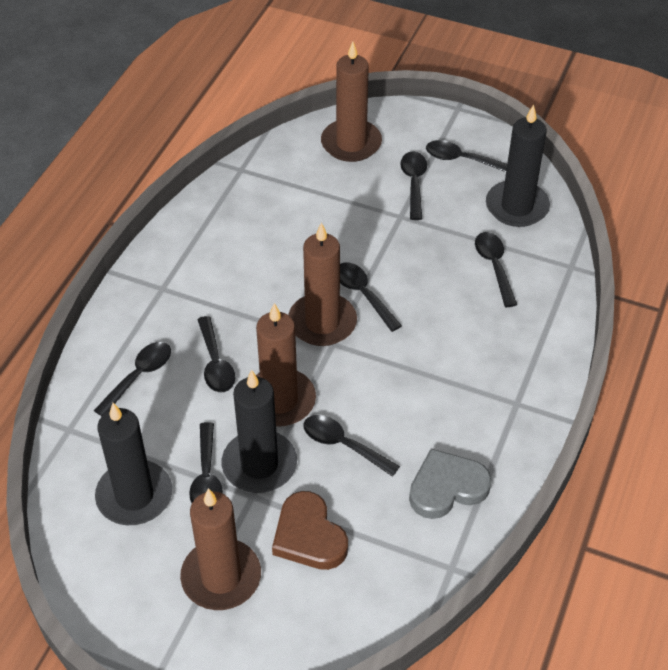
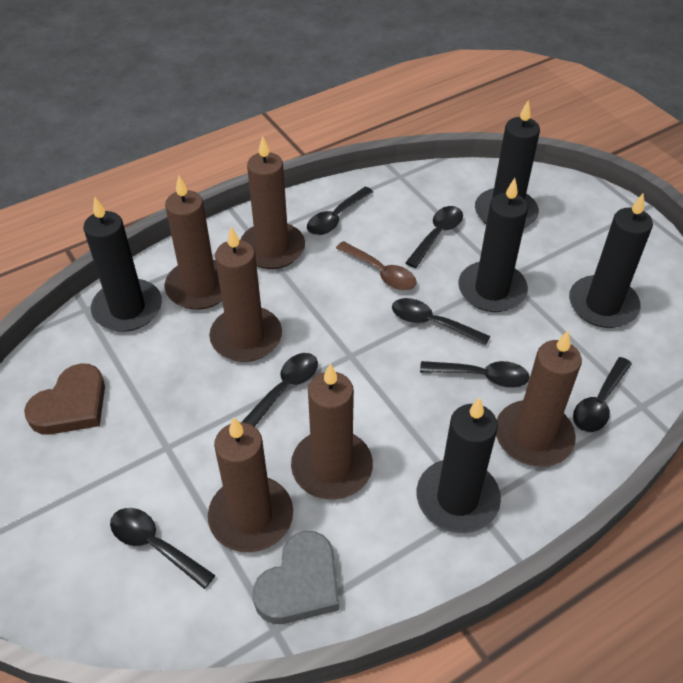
black candle: 3 -> 5
black spoon: 8 -> 7
brown candle: 4 -> 6
brown spoon: 0 -> 1

